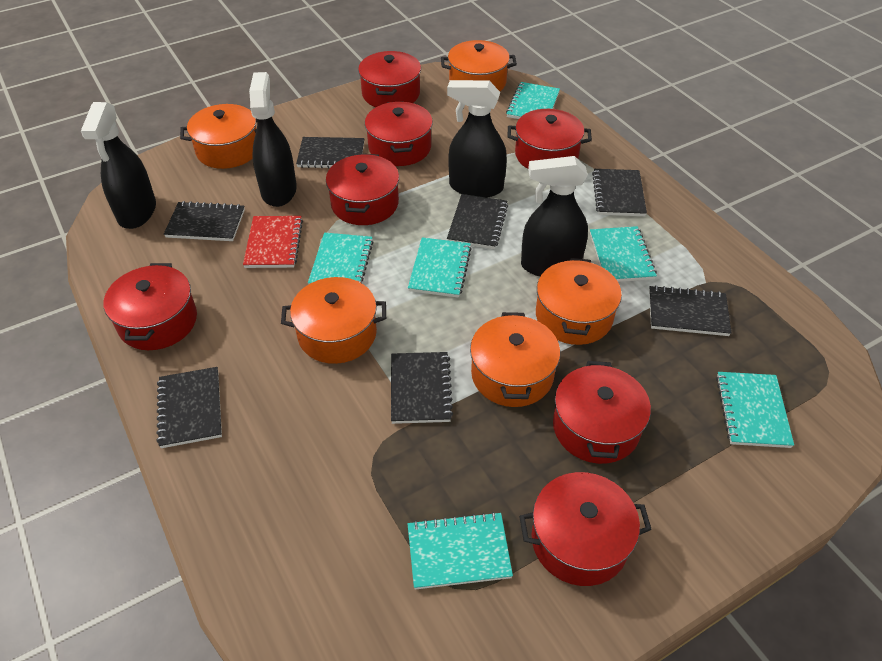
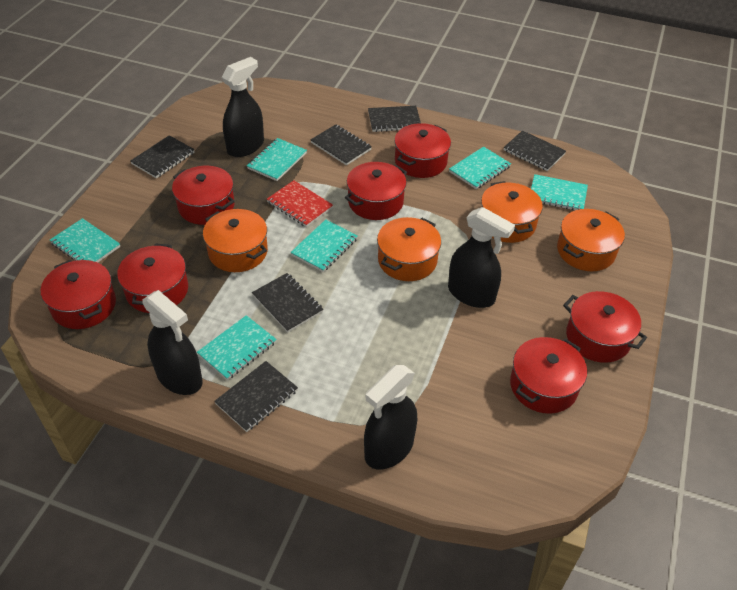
black notebook: 7 -> 6
orange pot: 5 -> 4

